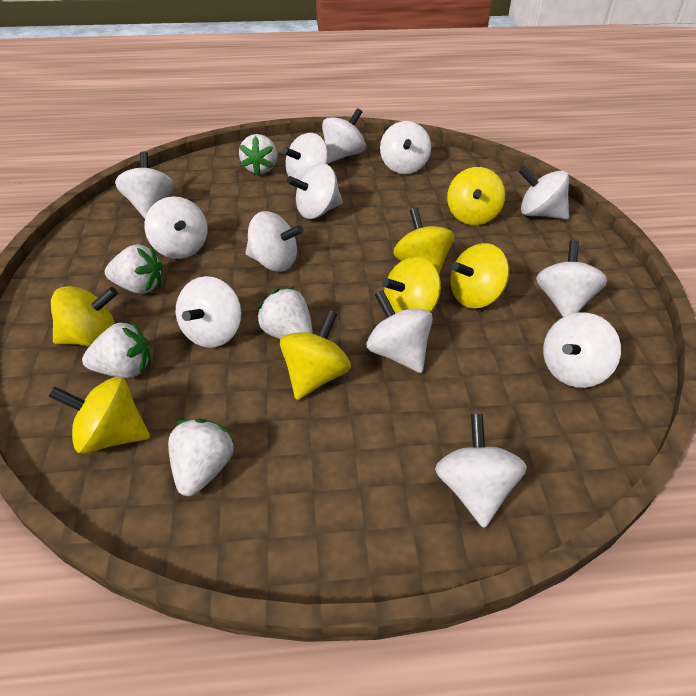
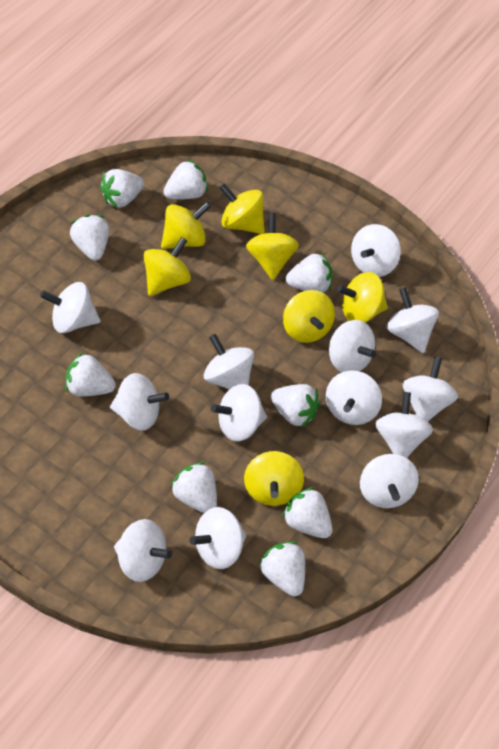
white strawberry: 5 -> 9

